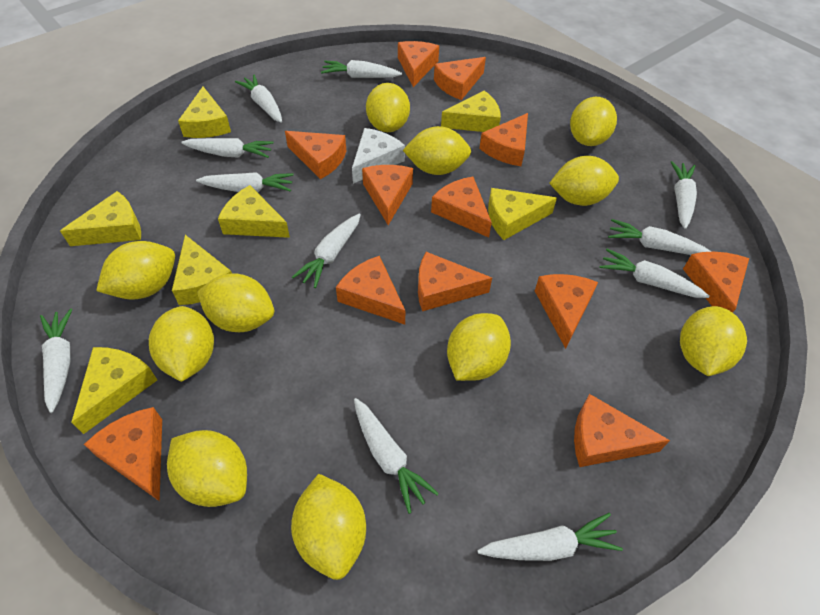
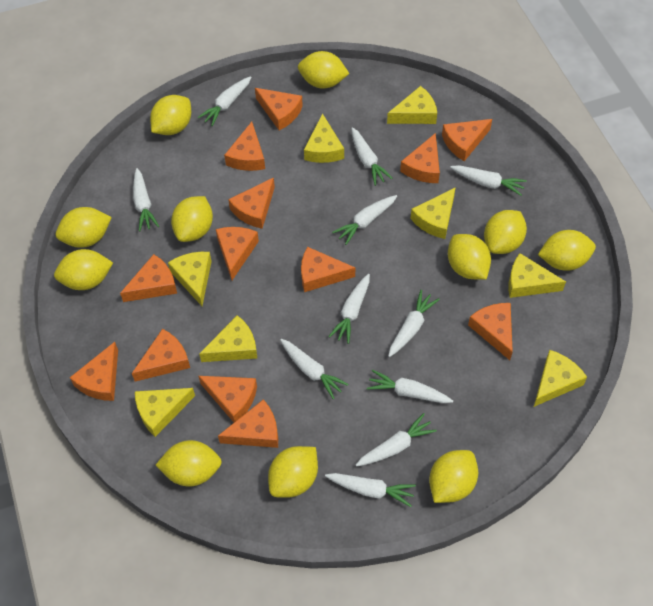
orange cheese: 12 -> 13
white cheese: 1 -> 0
yellow cheese: 7 -> 8

